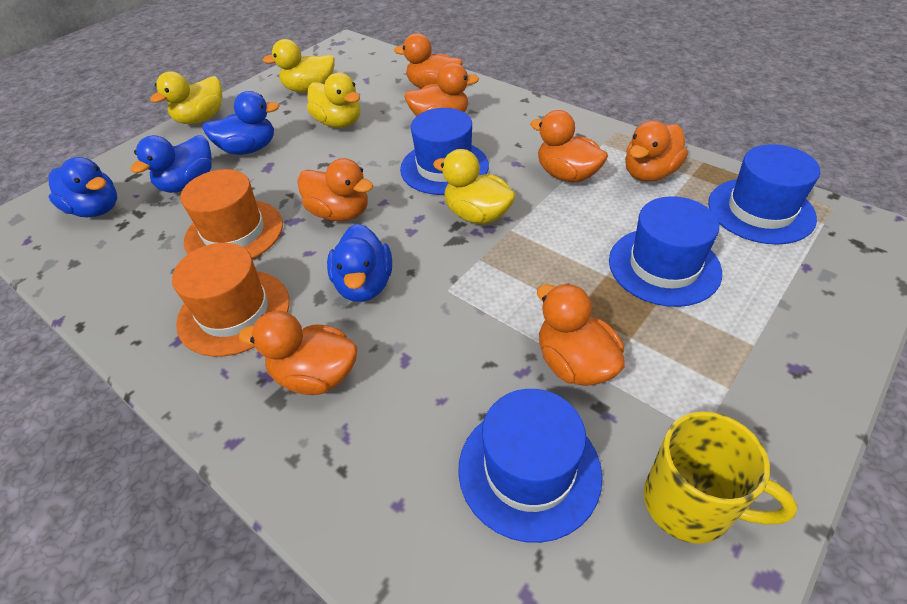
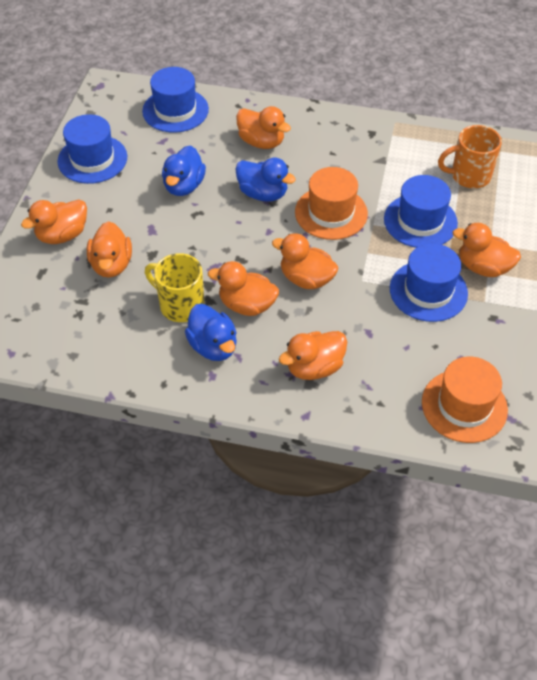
blue duck: 4 -> 3
orange mug: 0 -> 1
yellow duck: 4 -> 0

